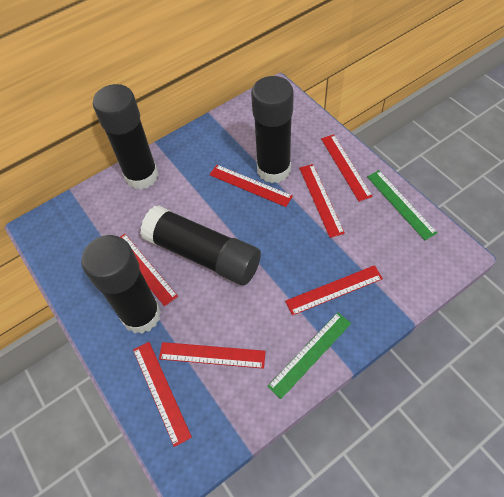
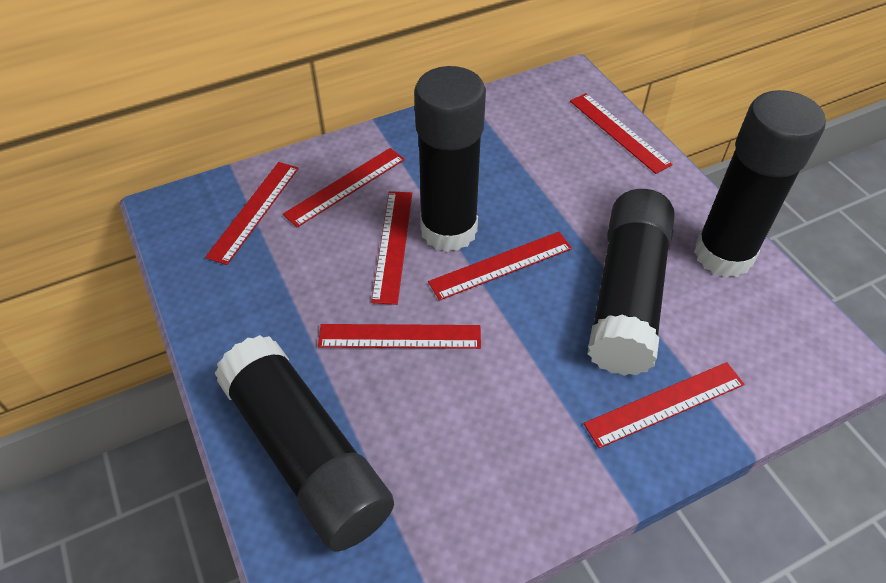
green ruler: 2 -> 0

